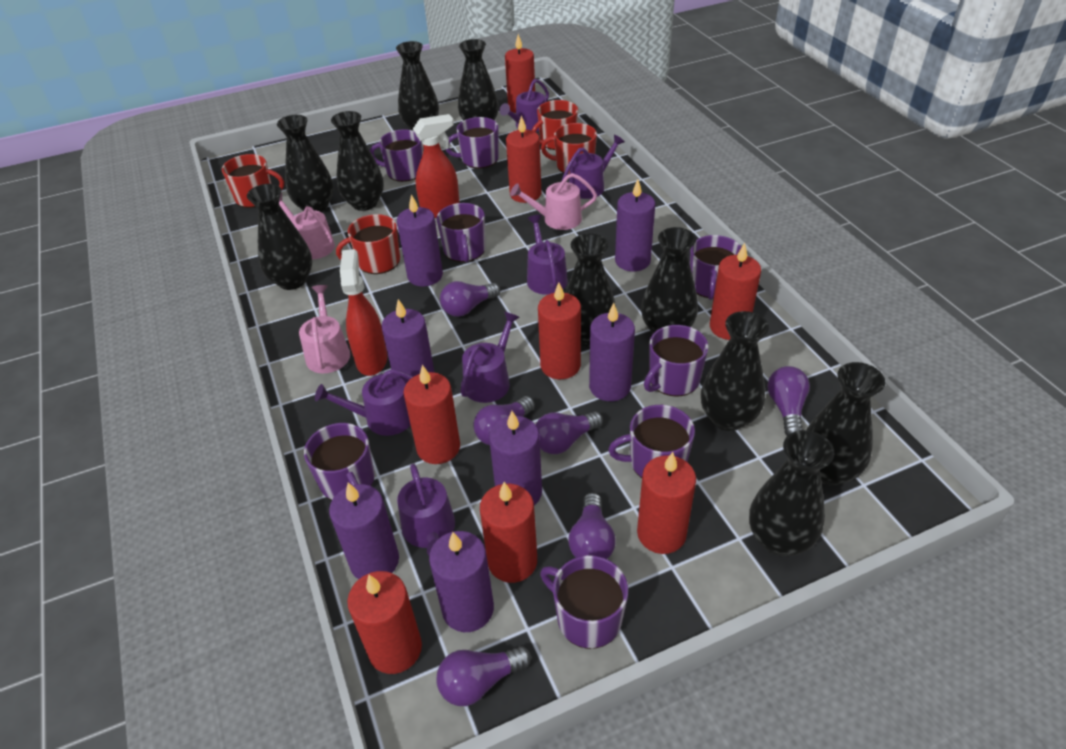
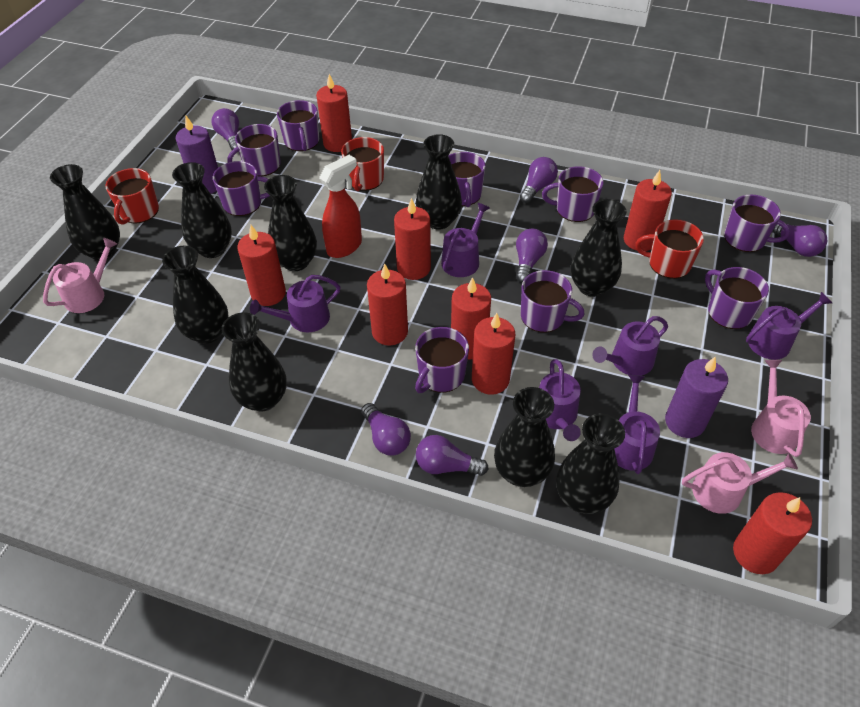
black vase: 10 -> 9
purple candle: 7 -> 2
purple mug: 8 -> 9
red mug: 4 -> 3
red spray bottle: 2 -> 1

